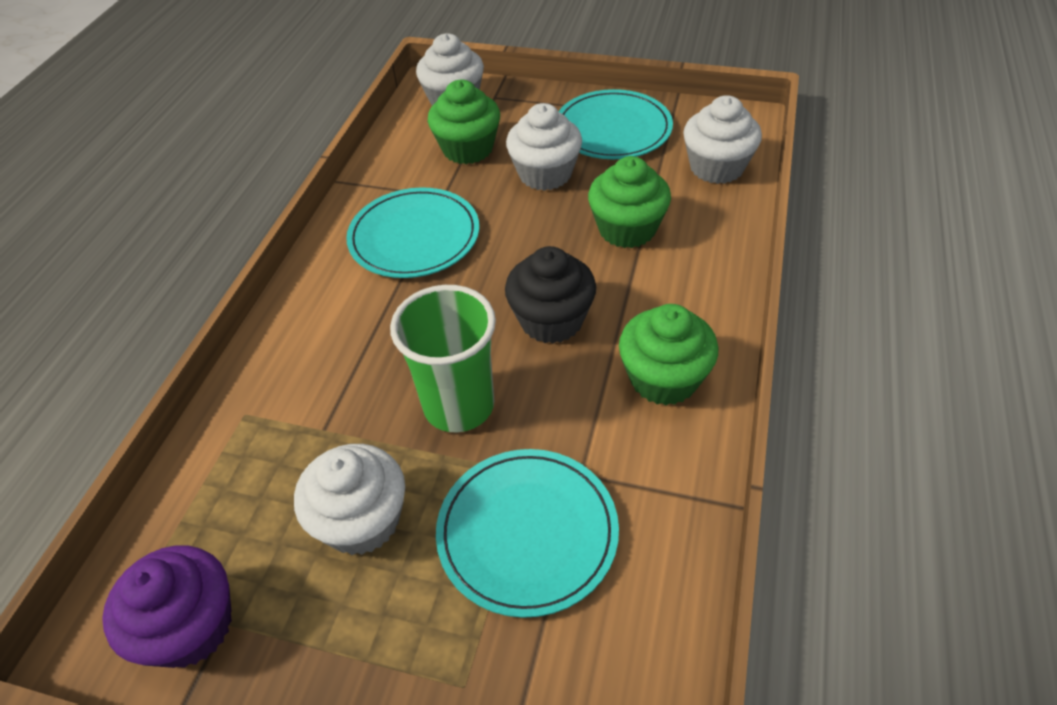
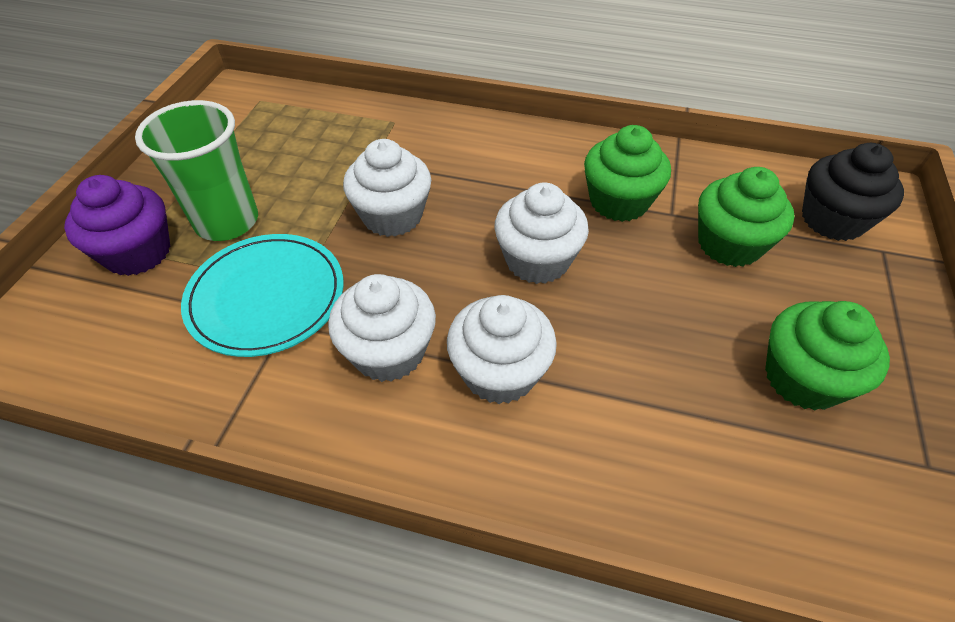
turquoise plate: 3 -> 1

